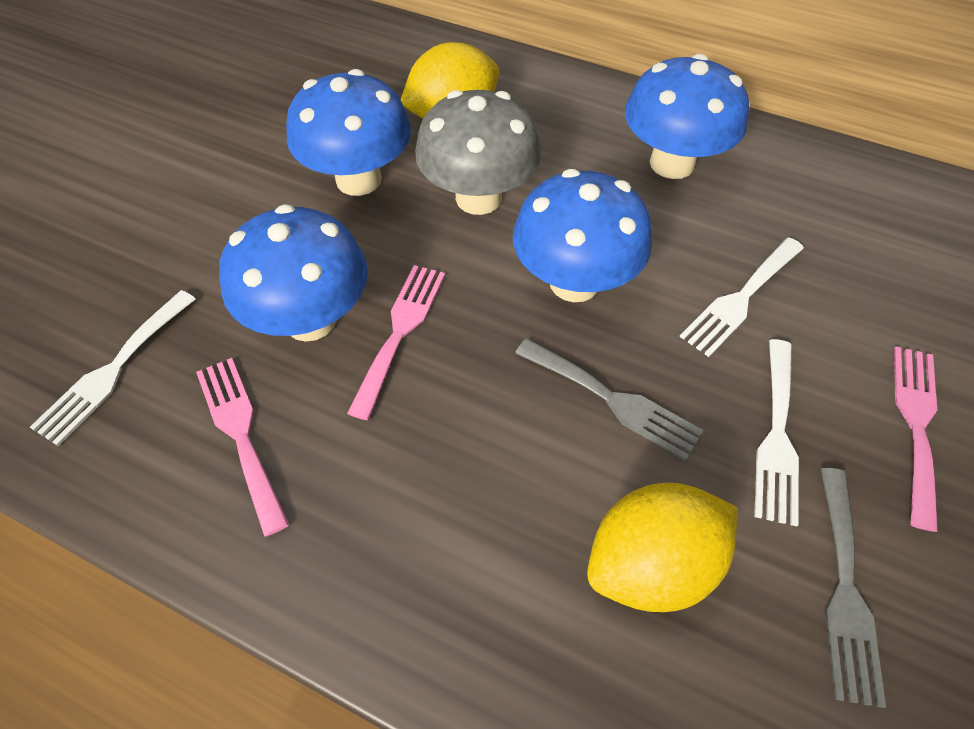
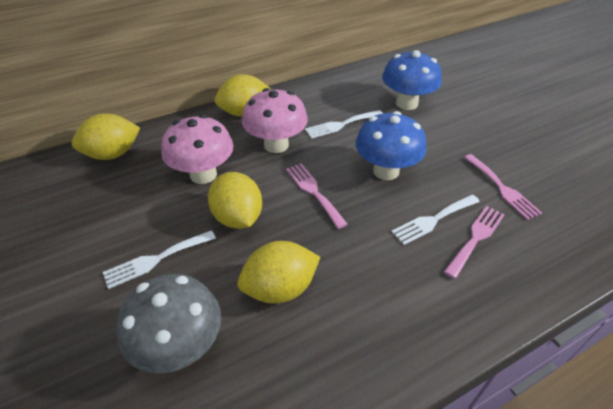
blue mushroom: 4 -> 2
grey fork: 2 -> 0
pink mushroom: 0 -> 2
yellow lemon: 2 -> 4

